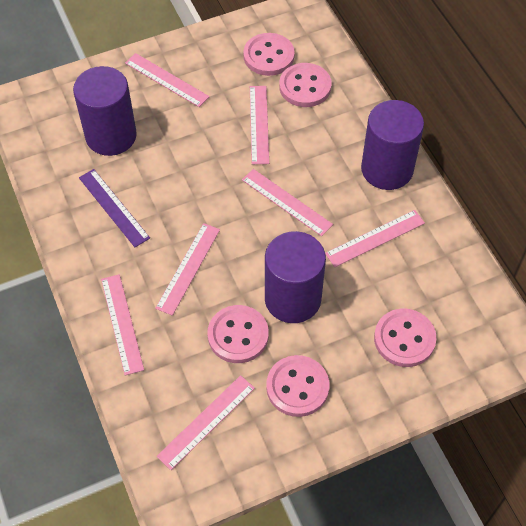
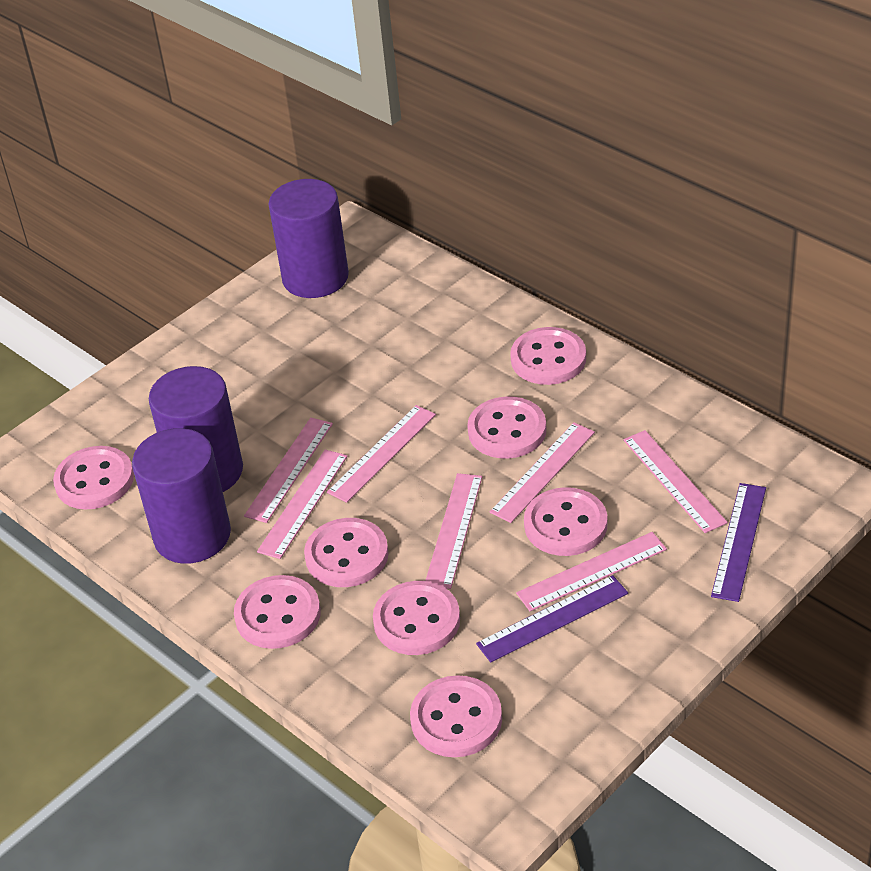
pink button: 5 -> 8
purple ruler: 1 -> 2

